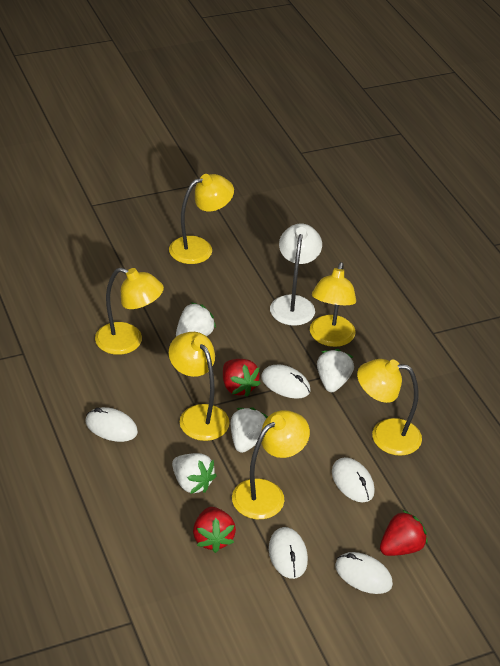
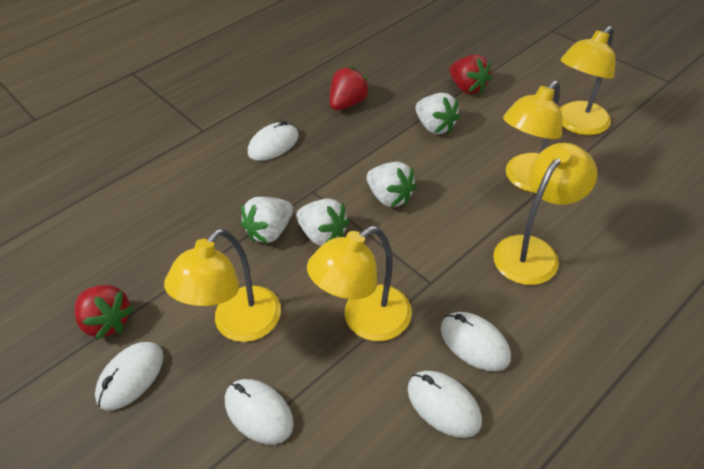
white lamp: 1 -> 0
yellow lamp: 6 -> 5

